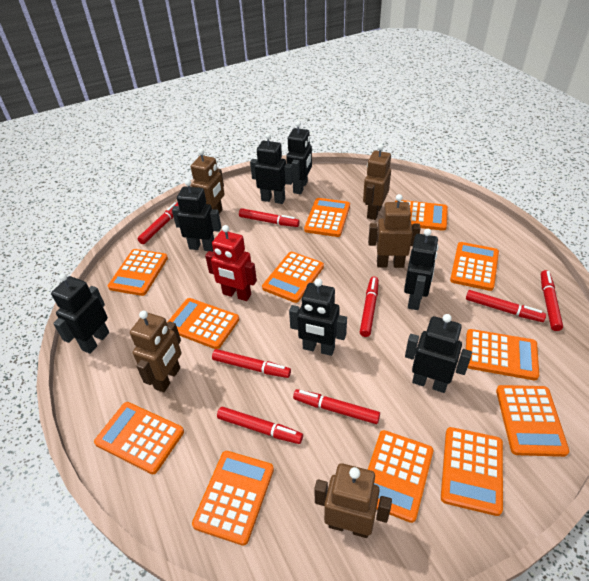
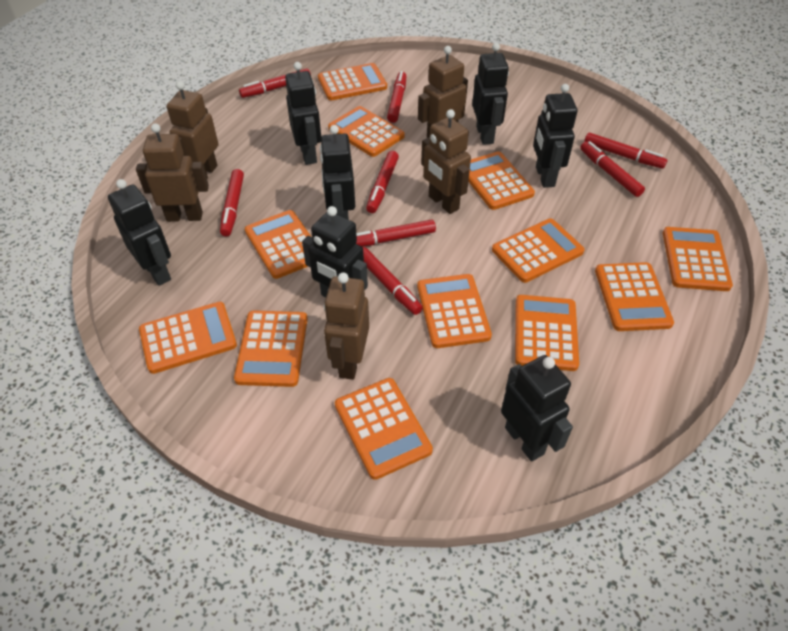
red robot: 1 -> 0

